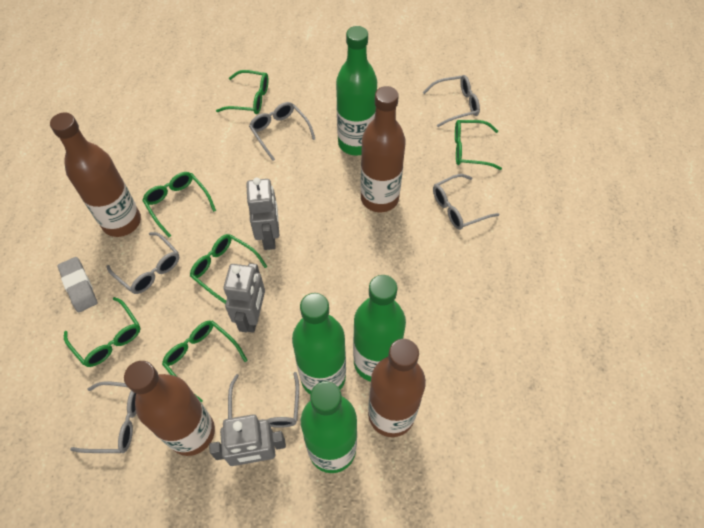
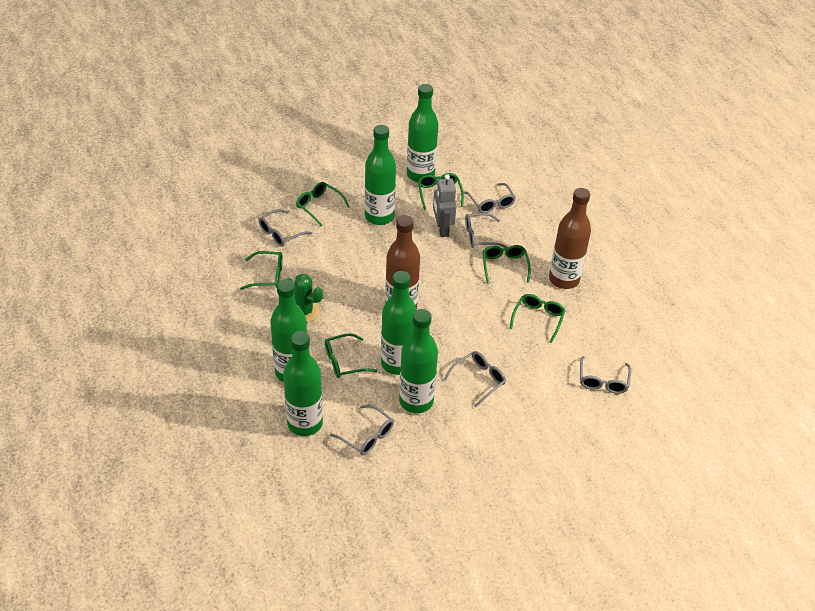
brown bottle: 4 -> 2
green bottle: 4 -> 6
green cactus: 0 -> 1
grey eraser: 1 -> 0
grey robot: 3 -> 1

